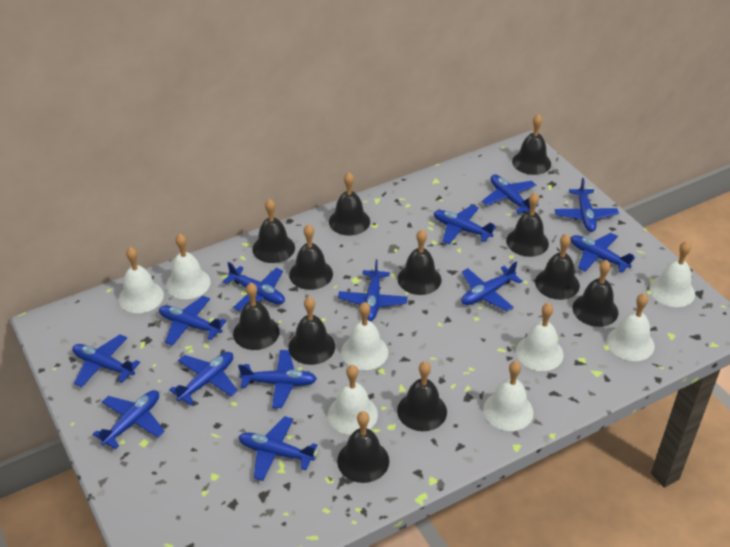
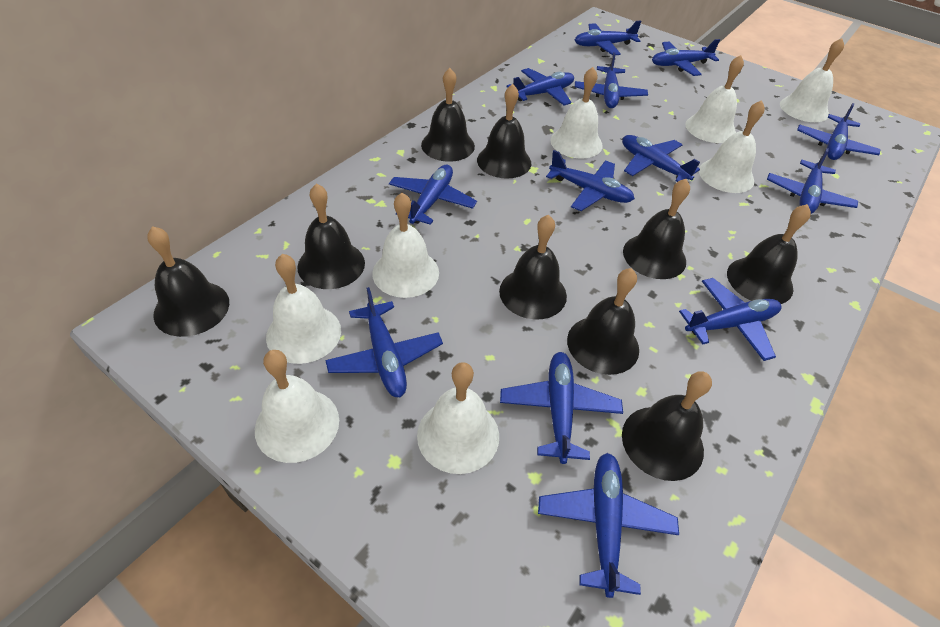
black bell: 12 -> 9

